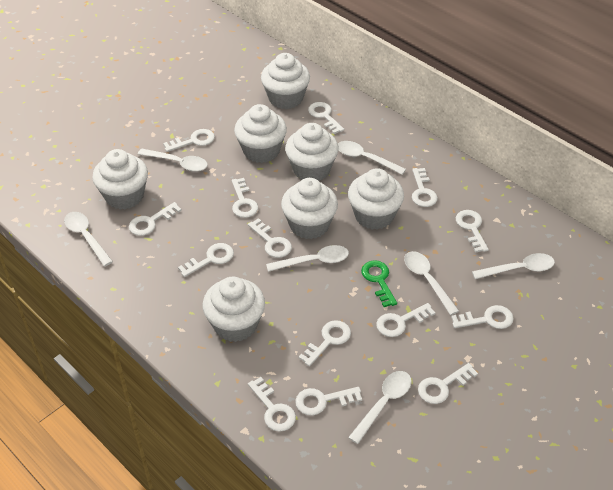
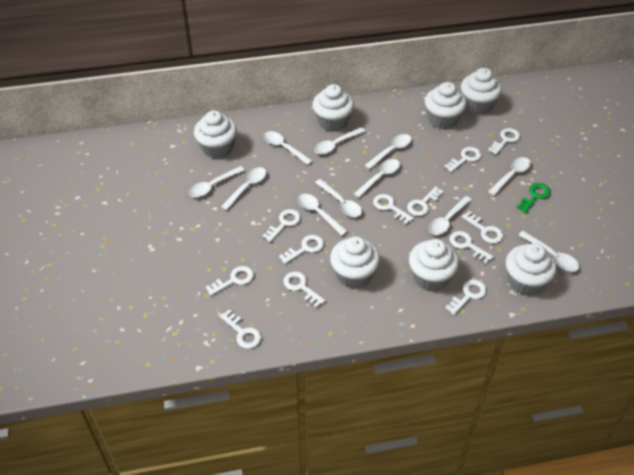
white key: 14 -> 12
white spoon: 7 -> 11

